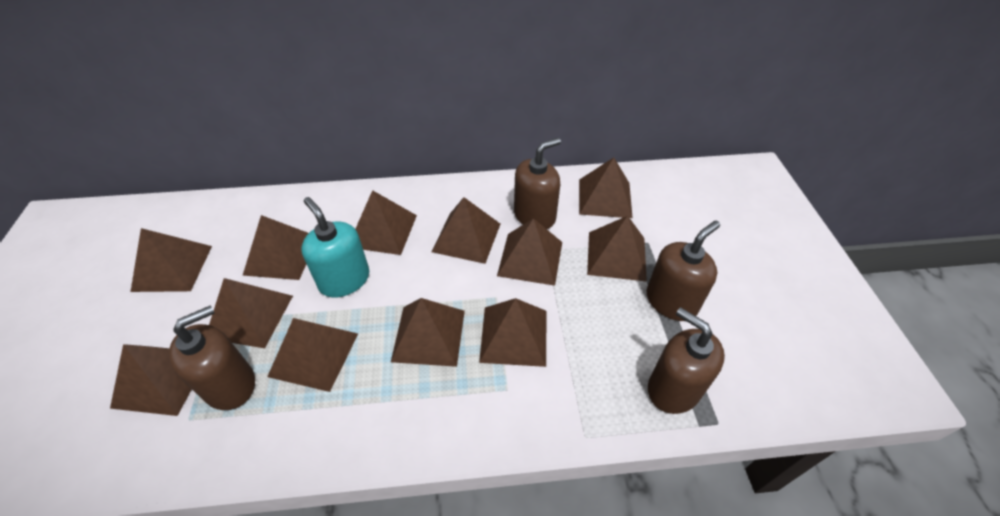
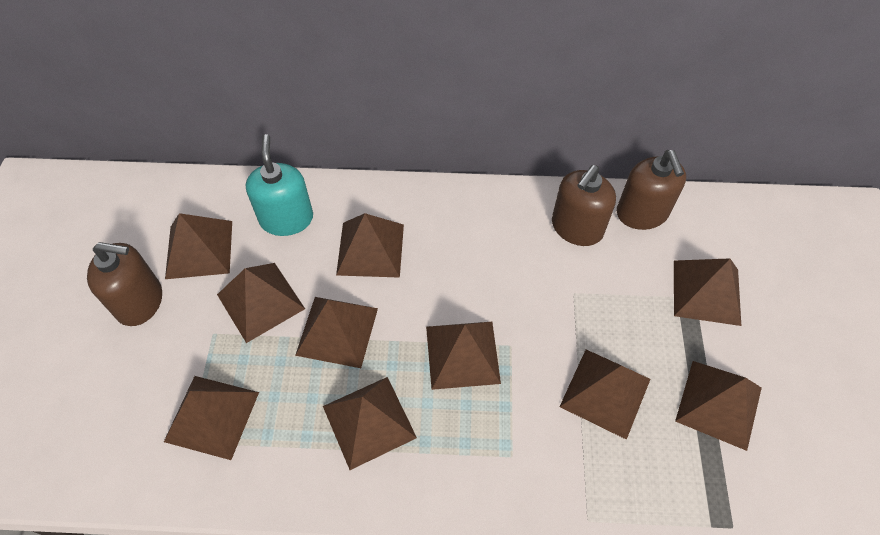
brown pyramid: 12 -> 10
brown soap dispenser: 4 -> 3

